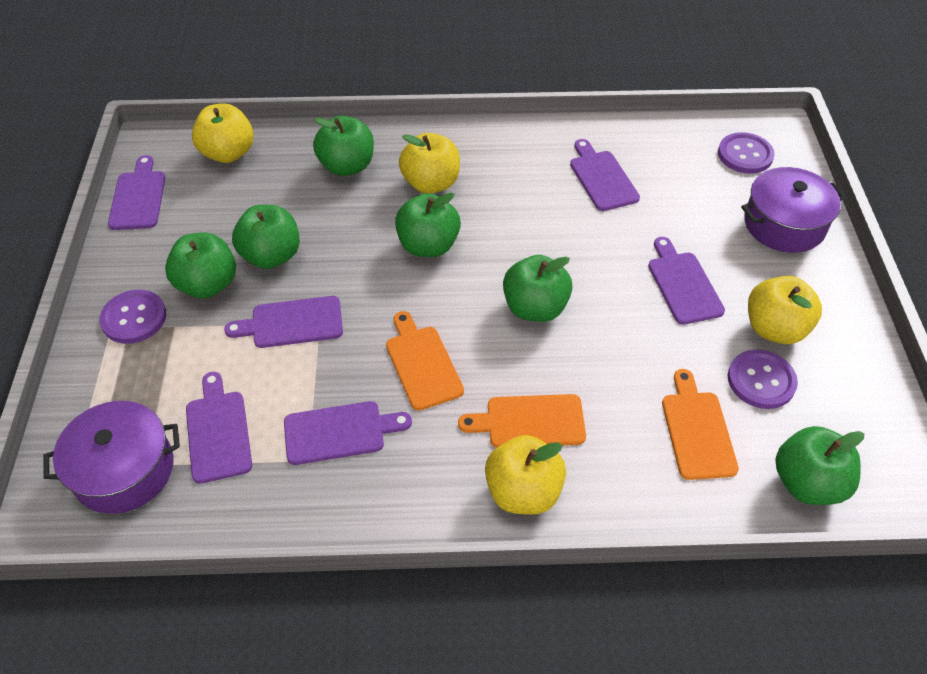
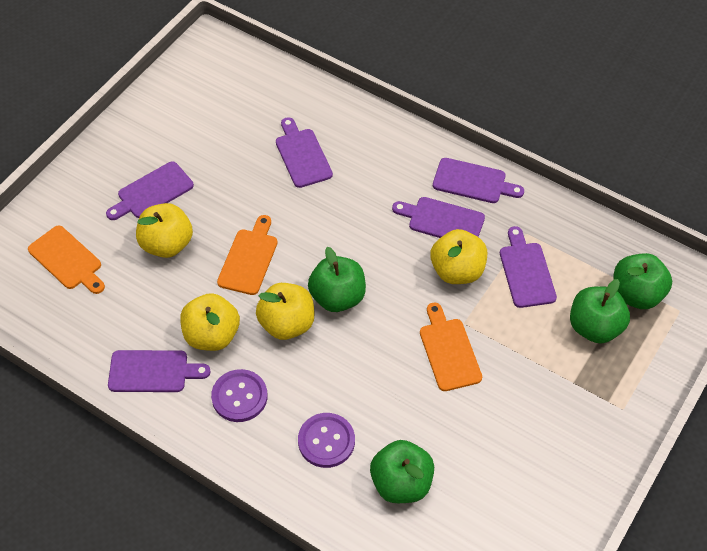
green apple: 6 -> 4
purple button: 3 -> 2
purple pot: 2 -> 0

